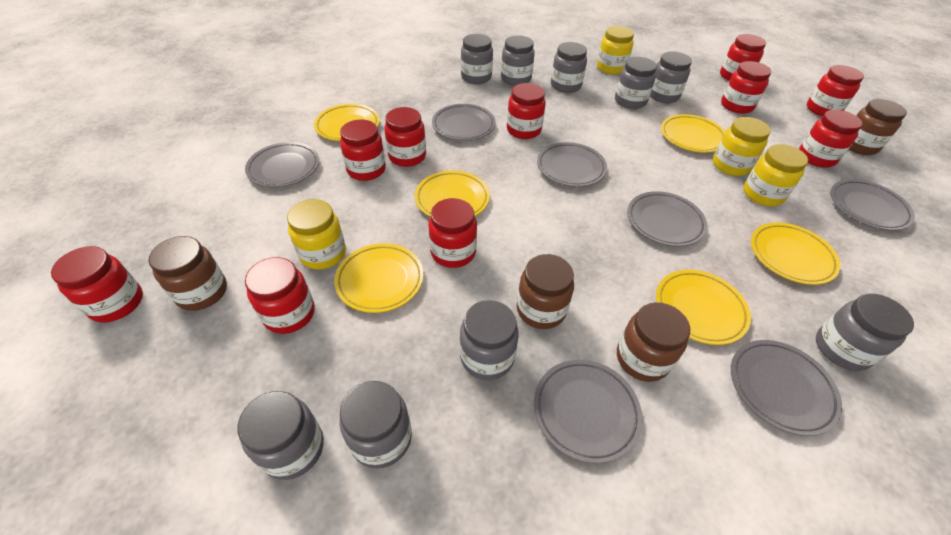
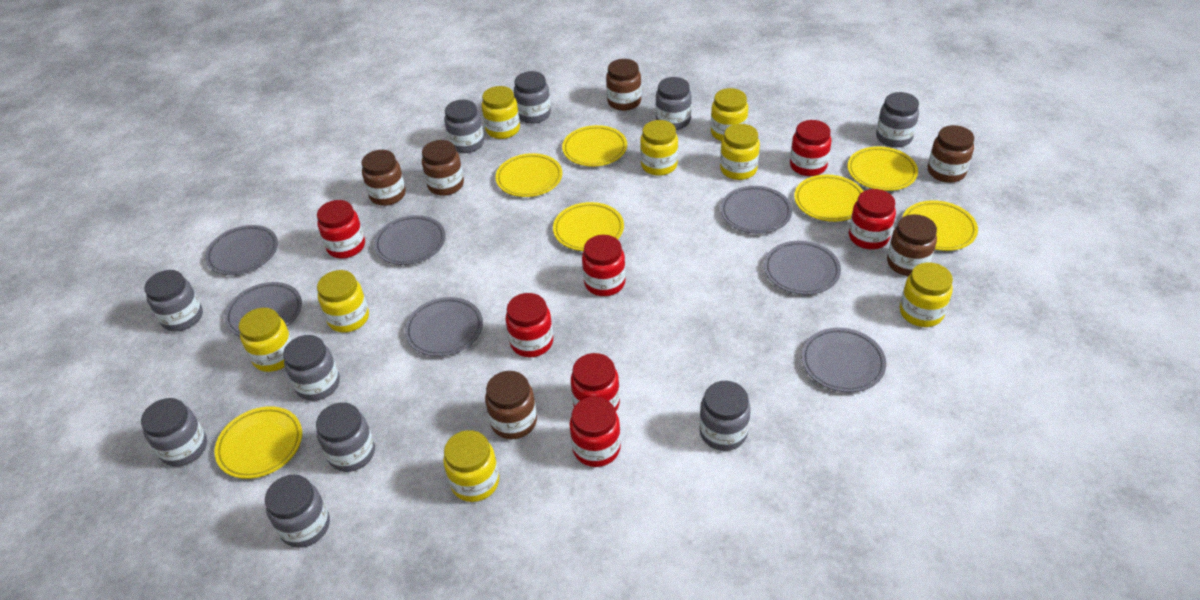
brown jar: 4 -> 6
grey jar: 9 -> 10
red jar: 10 -> 7
yellow jar: 4 -> 8
yellow plate: 6 -> 7

